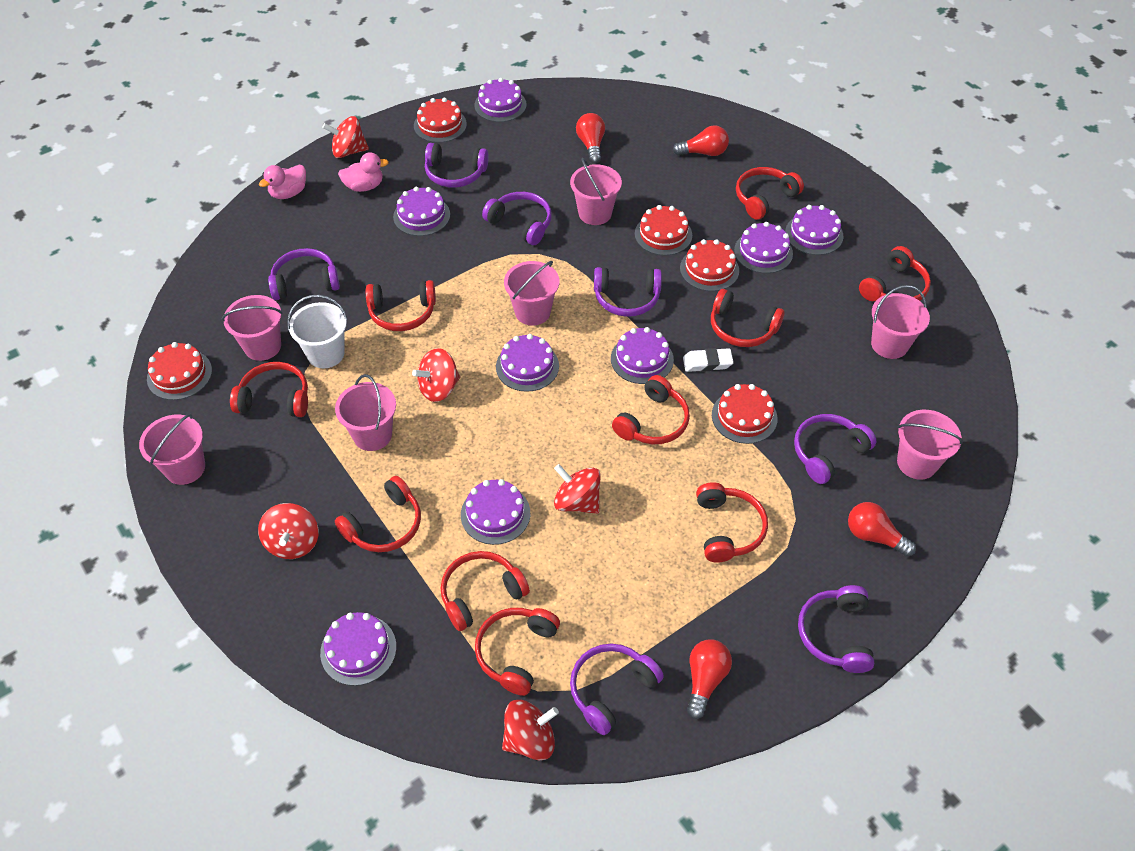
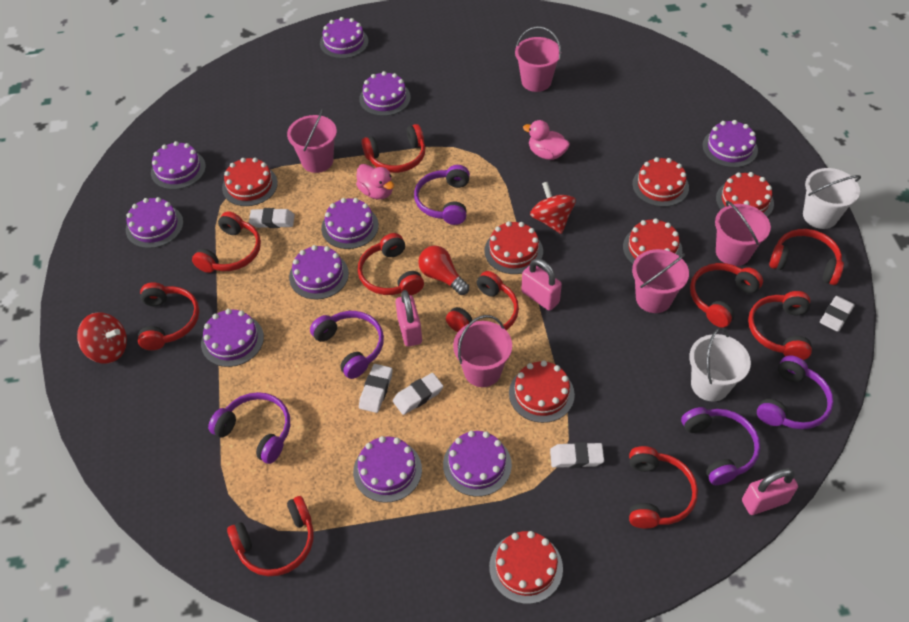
pink bucket: 7 -> 5
pink padlock: 0 -> 3
purple cake: 8 -> 10
purple headphones: 7 -> 5
red cake: 5 -> 7
red light bulb: 4 -> 1
red spinning top: 5 -> 2
white bucket: 1 -> 2
white eraser: 1 -> 5

